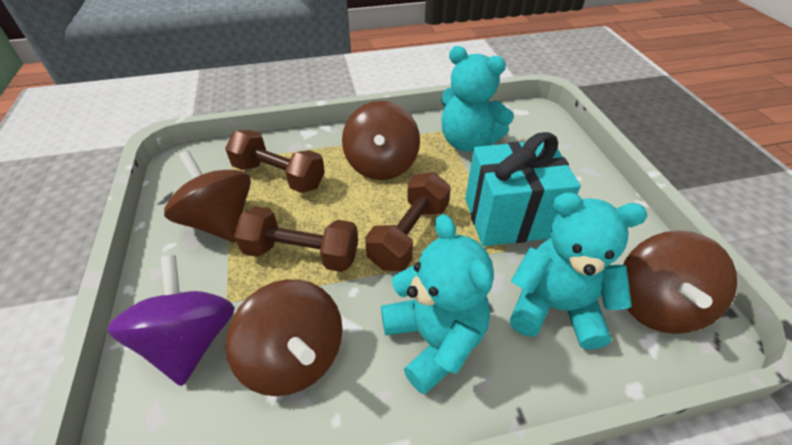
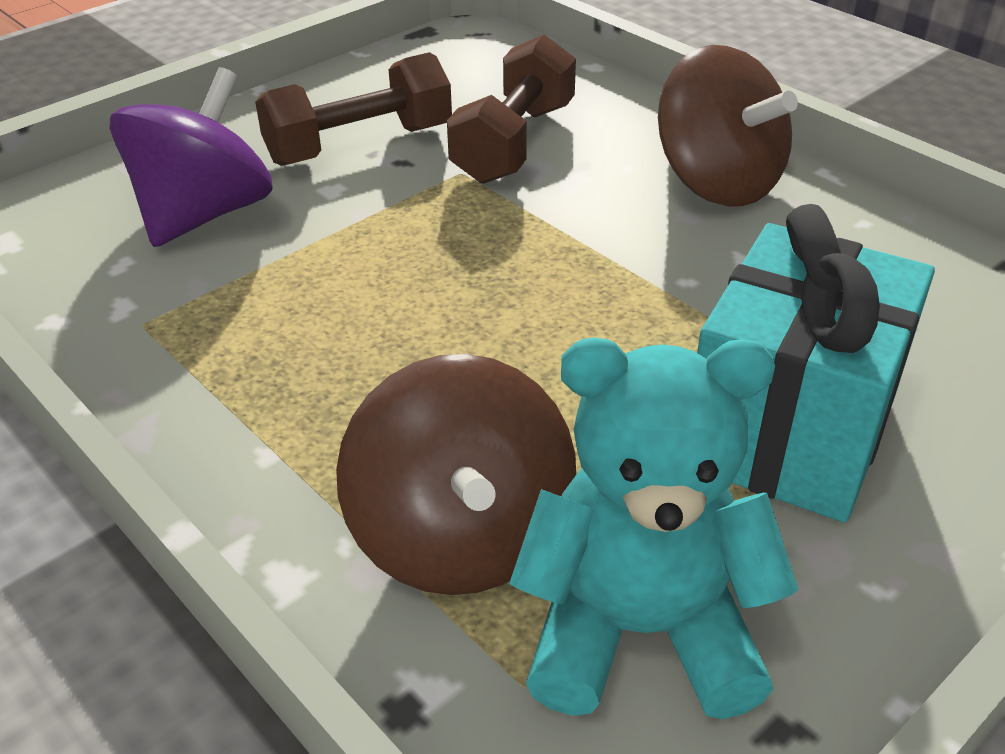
brown dumbbell: 3 -> 2
brown spinning top: 4 -> 2
turquoise teddy bear: 3 -> 1

